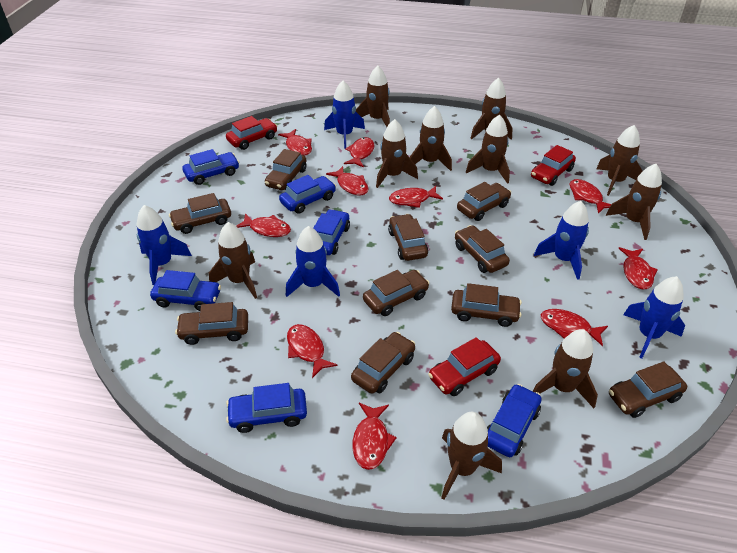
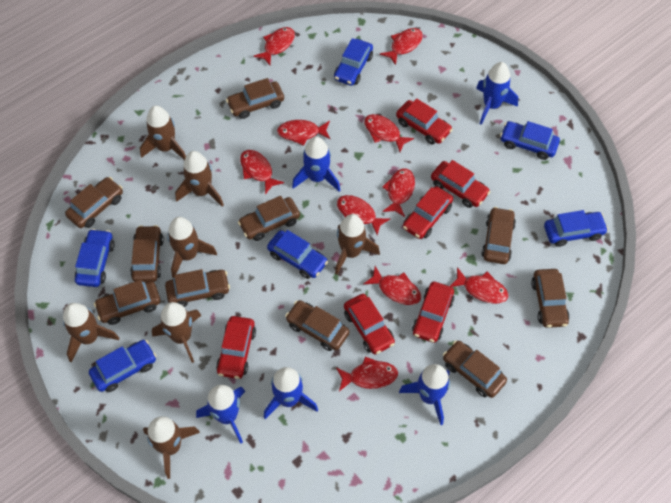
brown rocket: 10 -> 7
red car: 3 -> 6

